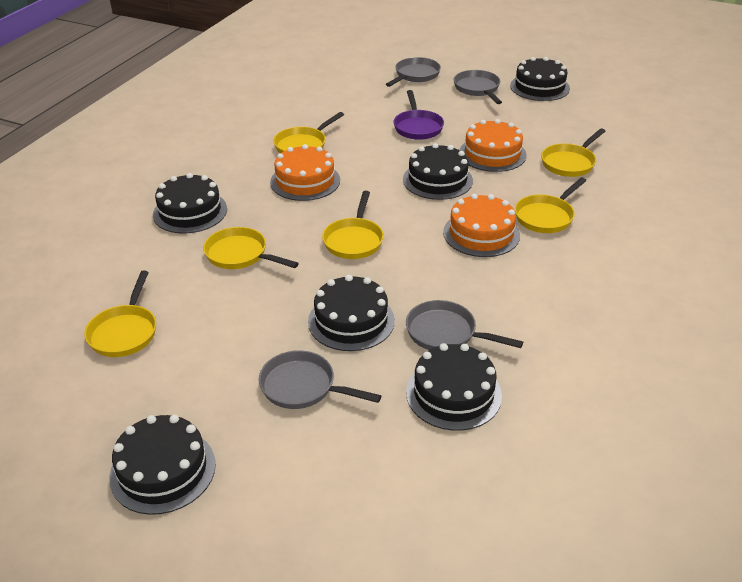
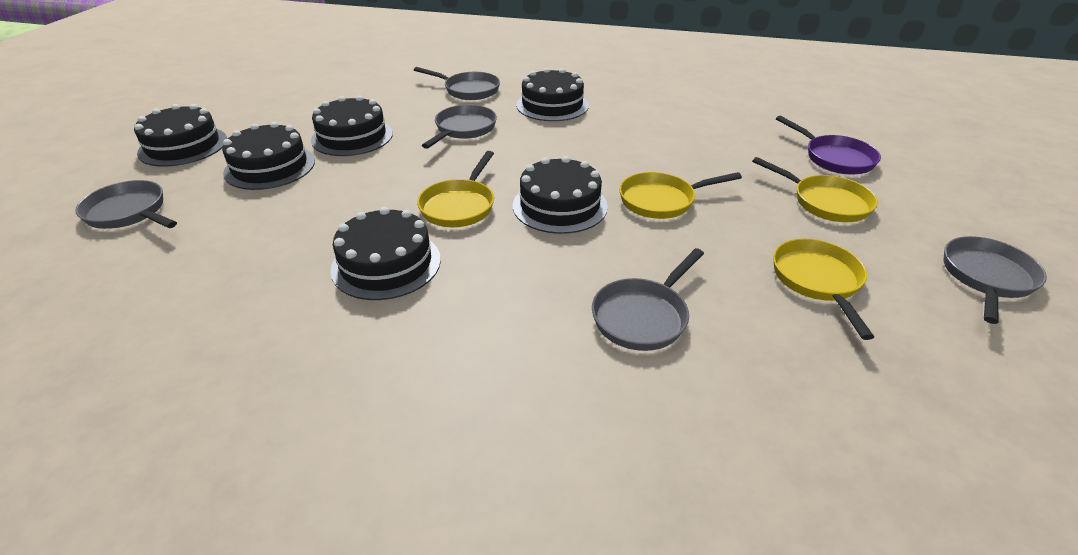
grey pan: 4 -> 5
orange cake: 3 -> 0
yellow pan: 6 -> 4

